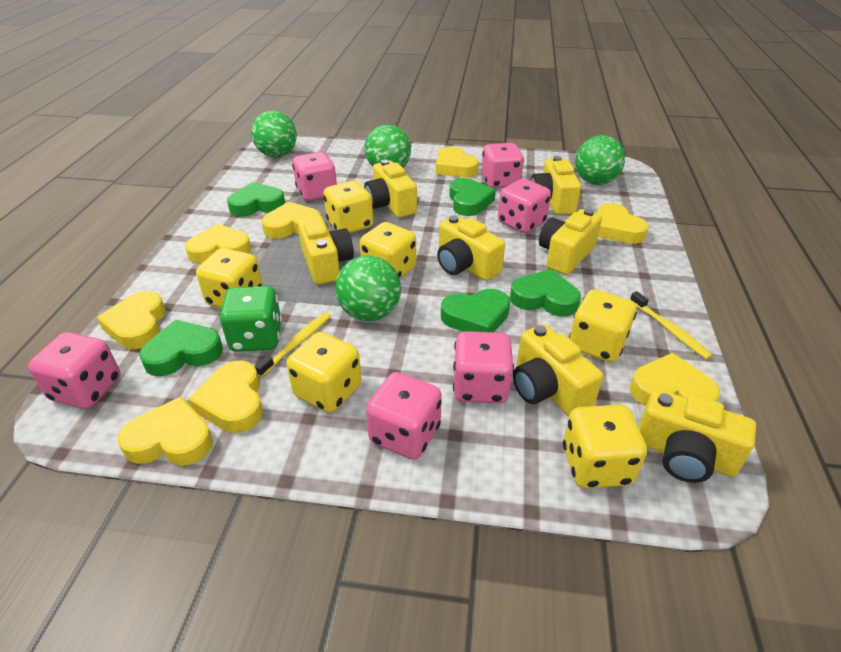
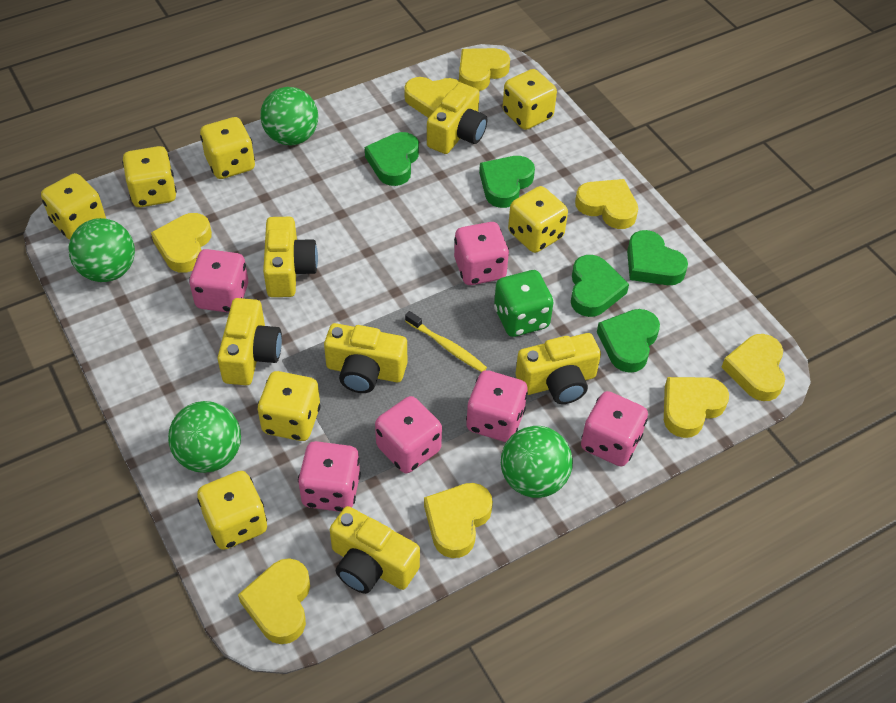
yellow camera: 7 -> 6
yellow dice: 6 -> 7
yellow toothbrush: 2 -> 1

